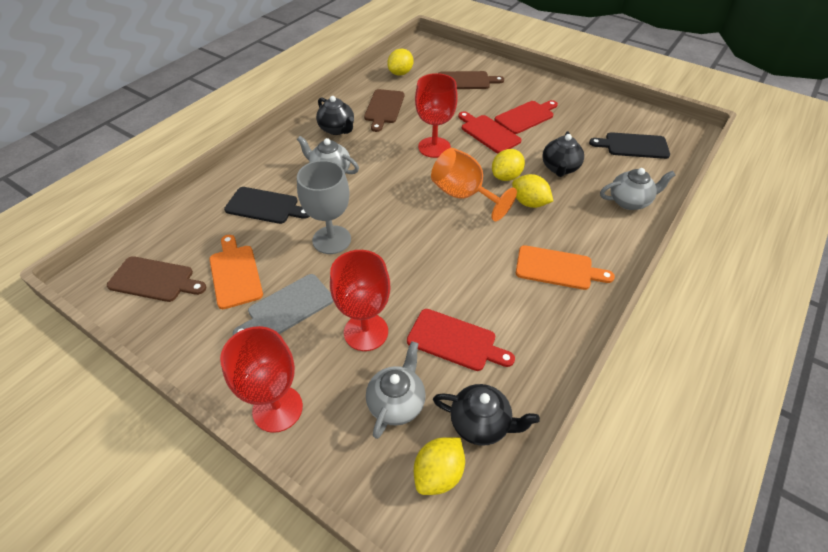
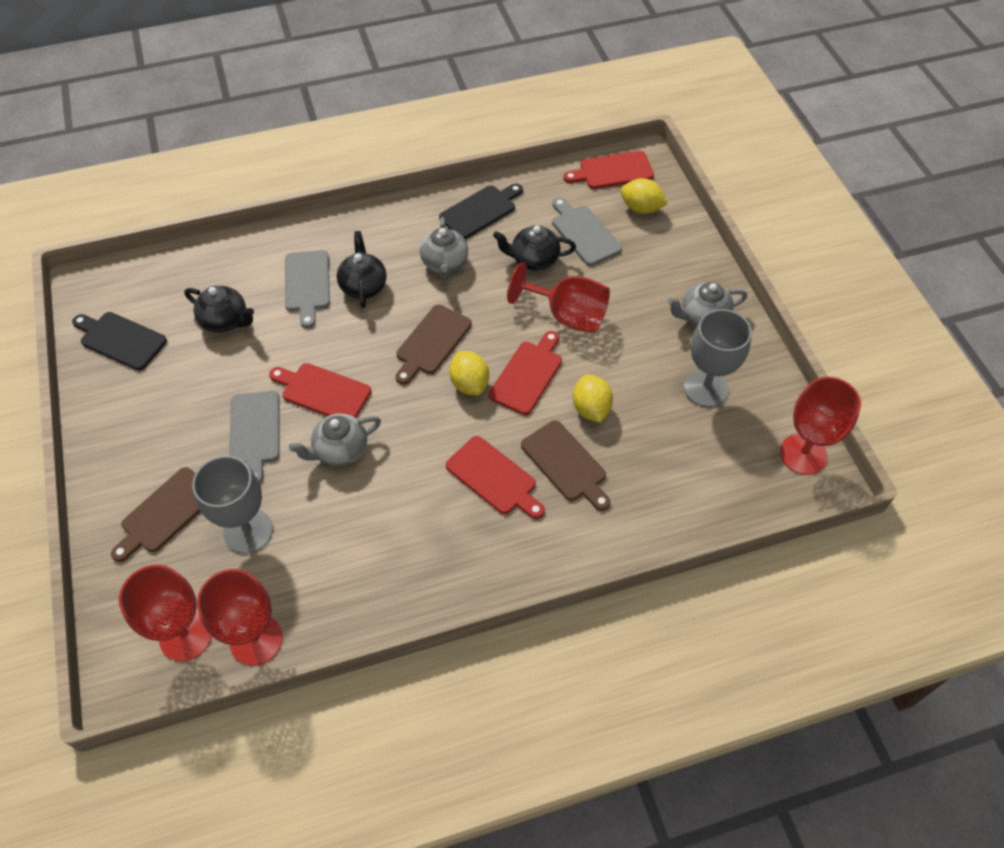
grey cutting board: 1 -> 3
grey goblet: 1 -> 2
orange cutting board: 2 -> 0
orange goblet: 1 -> 0
red cutting board: 3 -> 4
red goblet: 3 -> 4
yellow lemon: 4 -> 3

